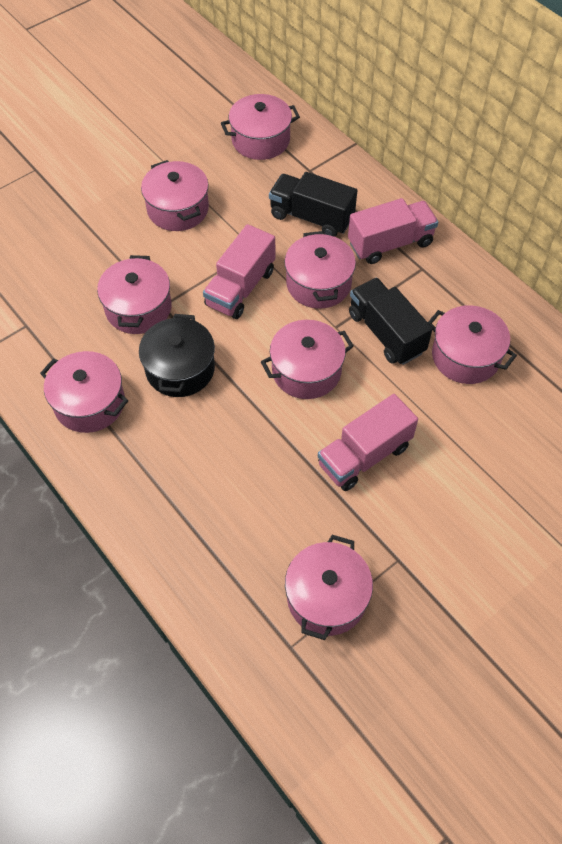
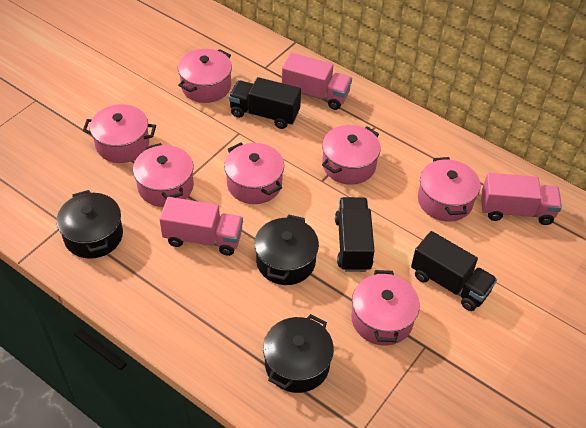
black pot: 1 -> 3
black truck: 2 -> 3
pink pot: 8 -> 7

